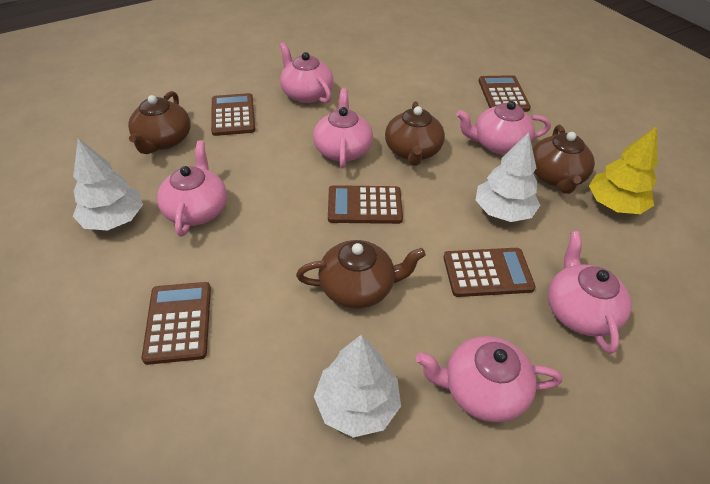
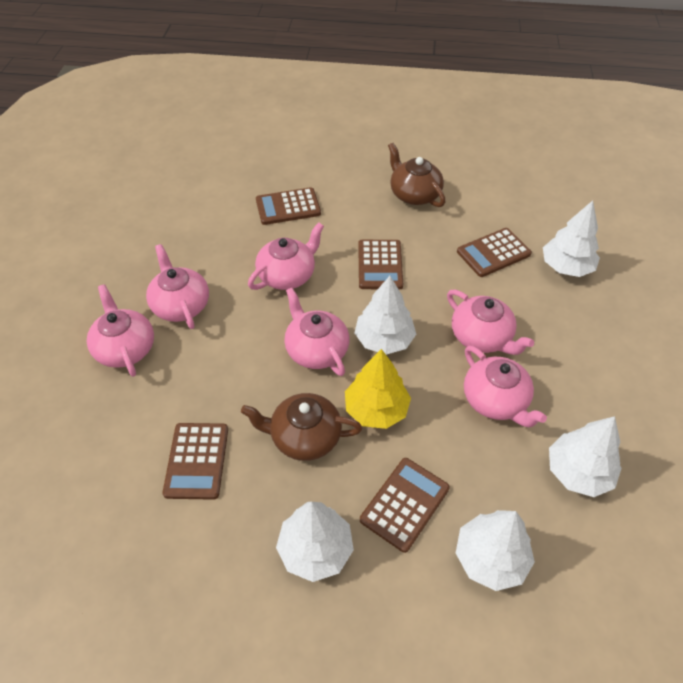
brown teapot: 4 -> 2
white tree: 3 -> 5

